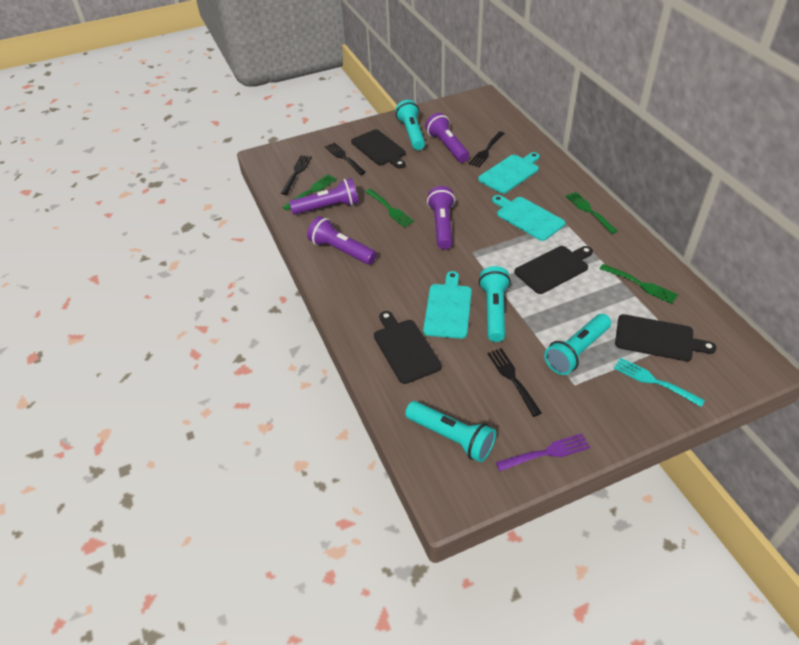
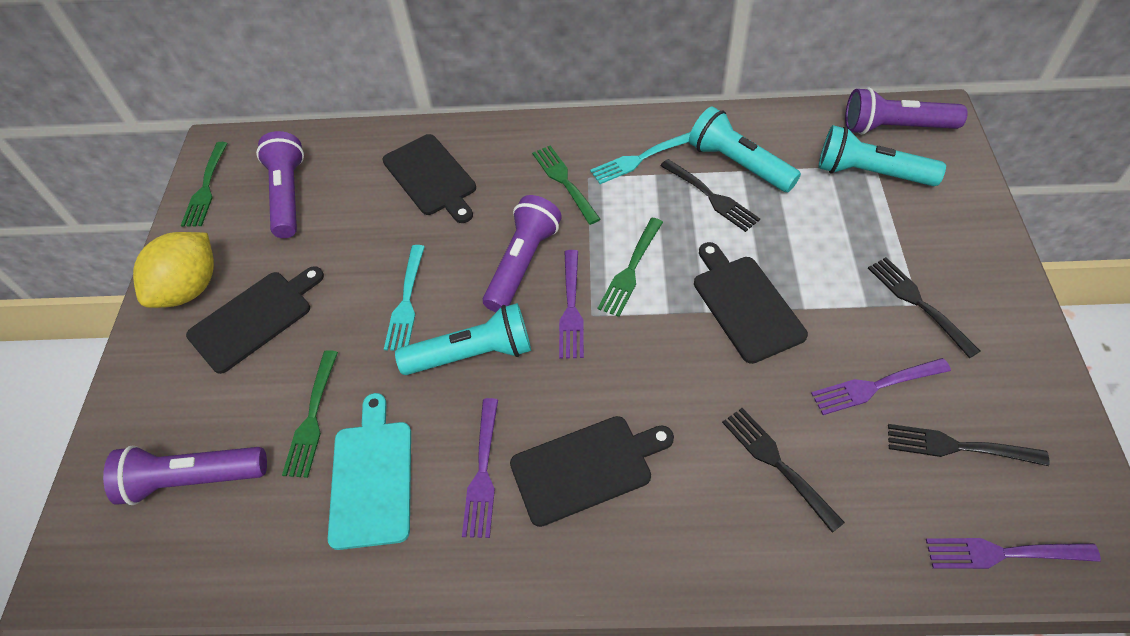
purple fork: 1 -> 4
turquoise cutting board: 3 -> 1
turquoise flashlight: 4 -> 3
turquoise fork: 1 -> 2
yellow lemon: 0 -> 1

